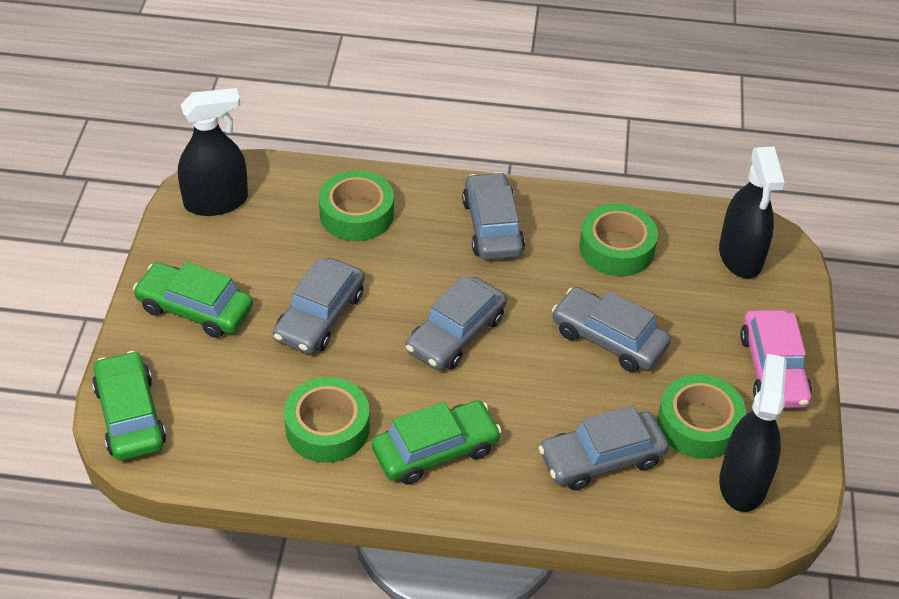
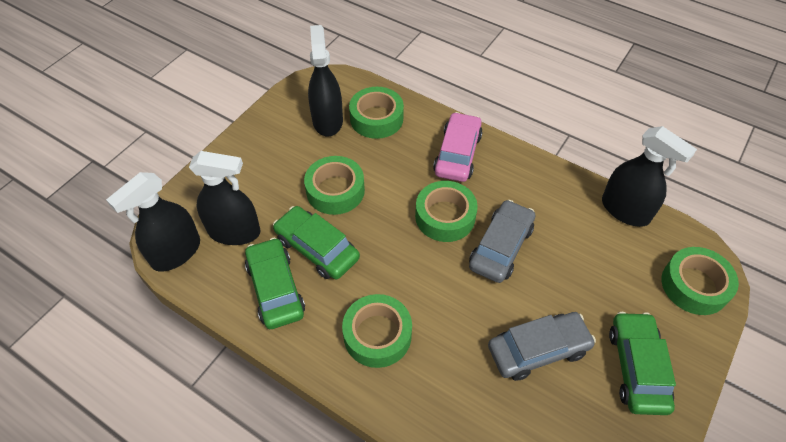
black spray bottle: 3 -> 4
green tape: 4 -> 5
grey car: 5 -> 2

